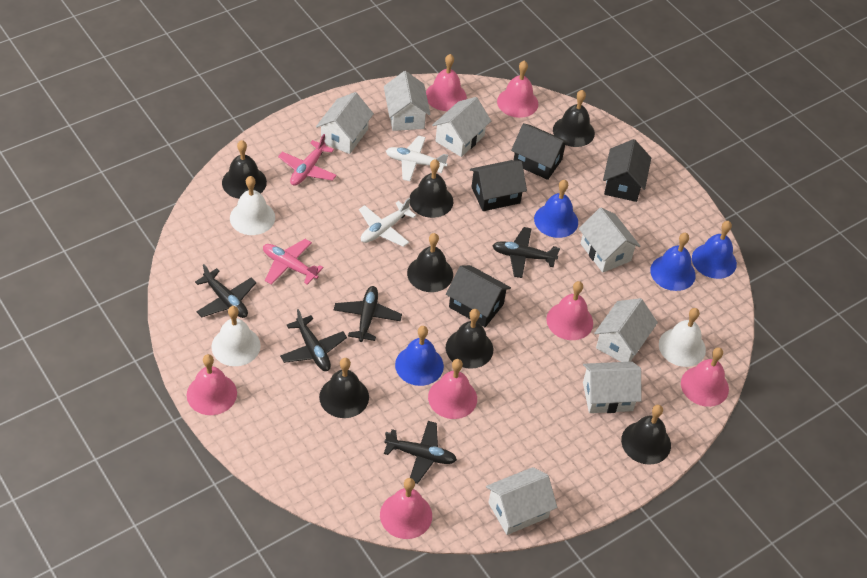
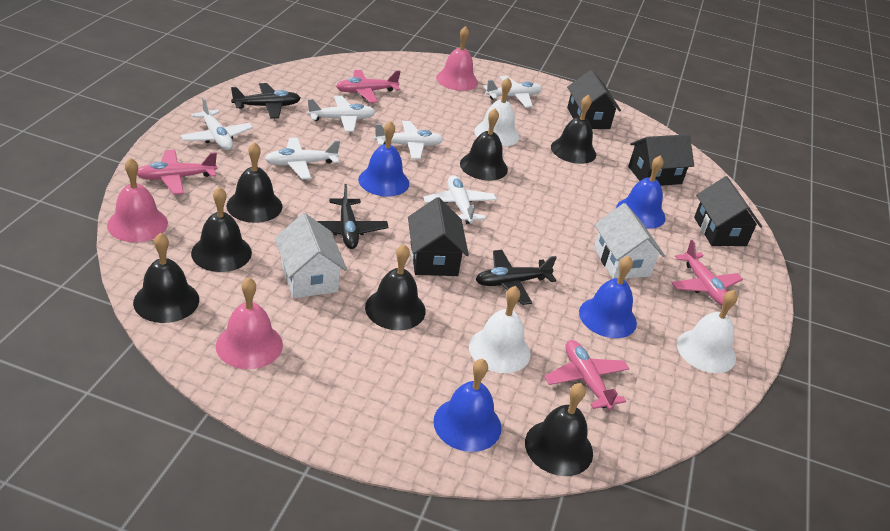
black plane: 5 -> 3
pink bell: 7 -> 3
pink plane: 2 -> 4
white house: 7 -> 2
white plane: 2 -> 6

